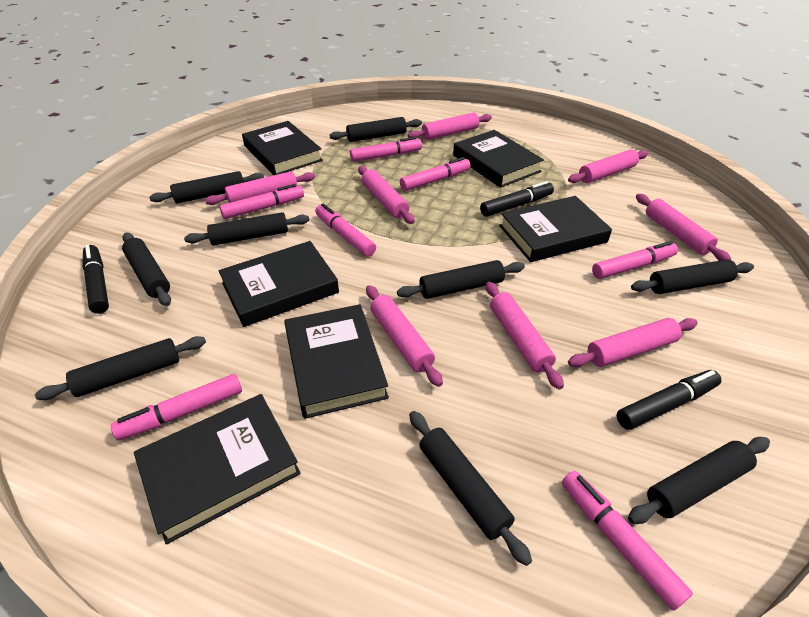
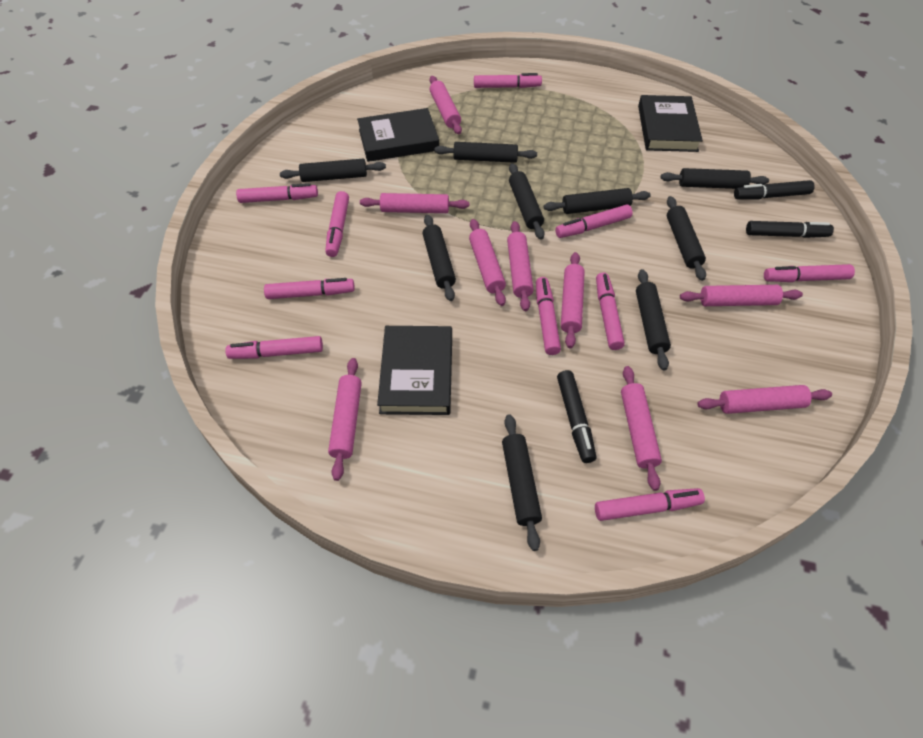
black book: 6 -> 3
pink marker: 7 -> 10
pink rolling pin: 8 -> 9

